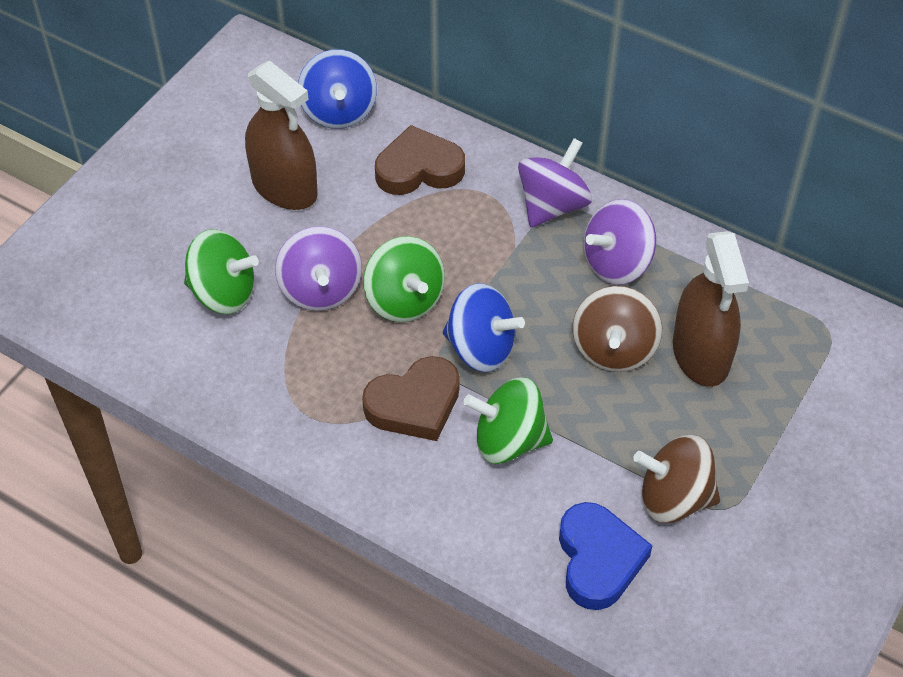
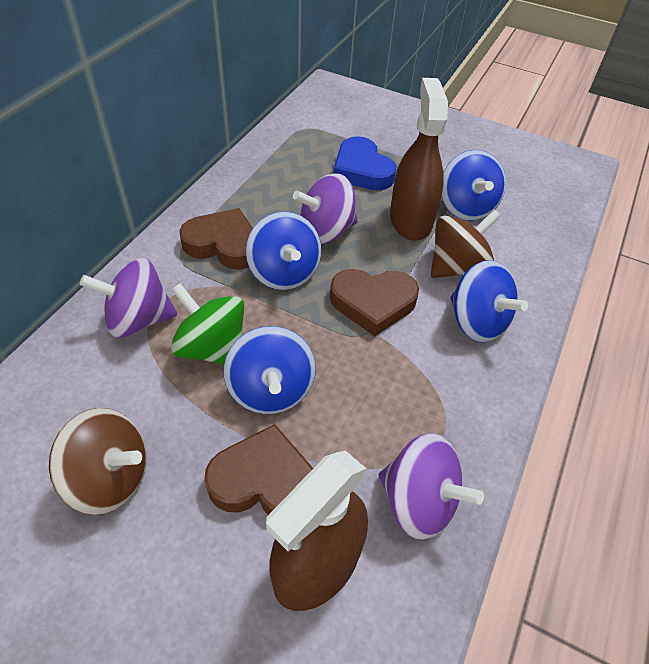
blue spinning top: 2 -> 4
brown heart: 2 -> 3
green spinning top: 3 -> 1

